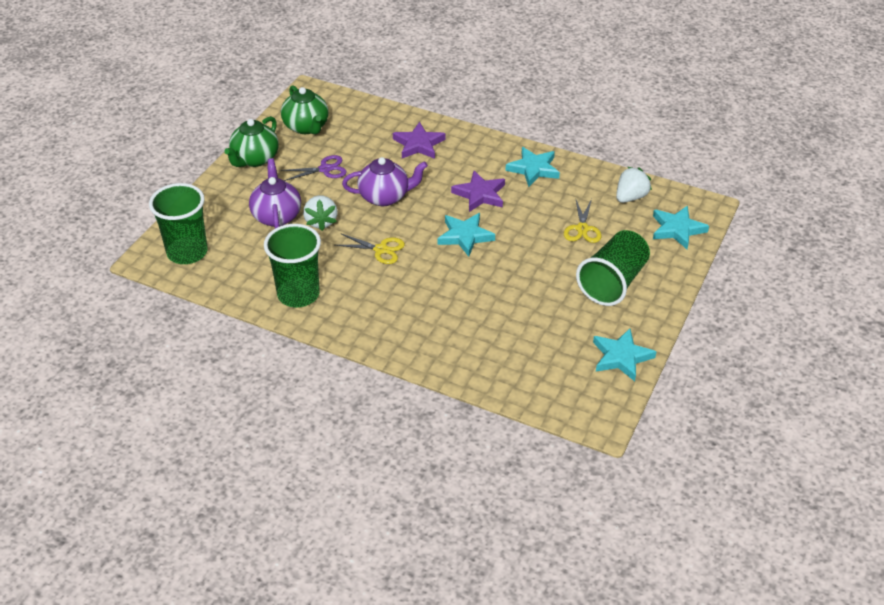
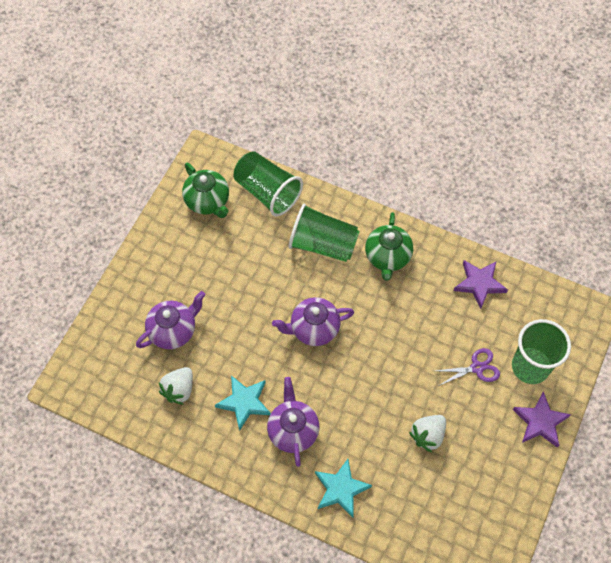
purple teapot: 2 -> 3
turquoise star: 4 -> 2
yellow scissors: 2 -> 0

